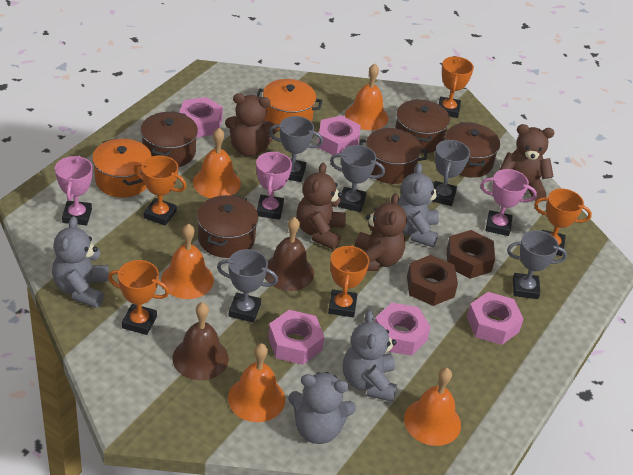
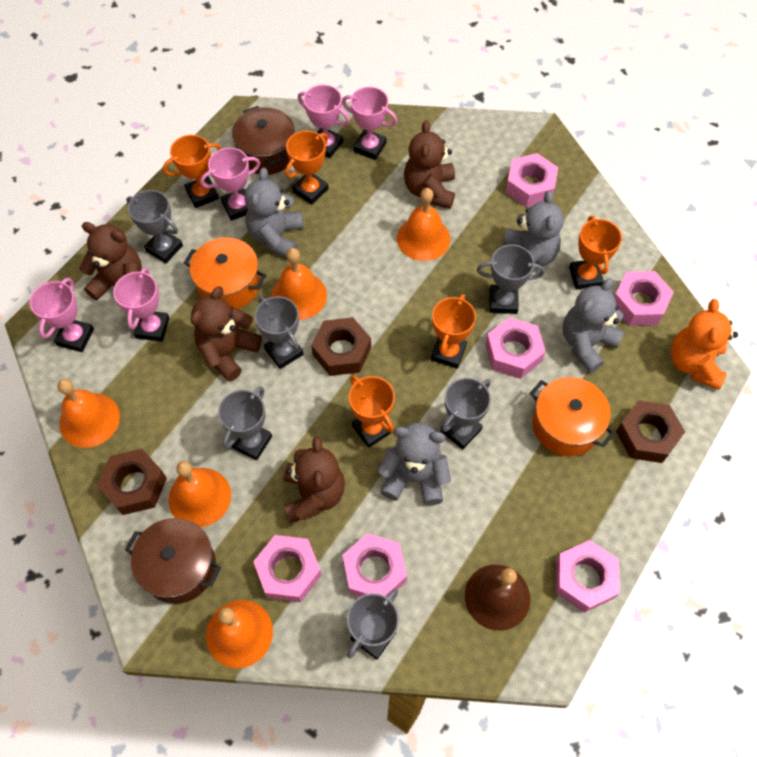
brown bell: 2 -> 1
brown nut: 2 -> 3
brown pot: 5 -> 2
grey trophy: 5 -> 6
orange teddy bear: 0 -> 1
pink nut: 5 -> 6
pink trophy: 3 -> 5

